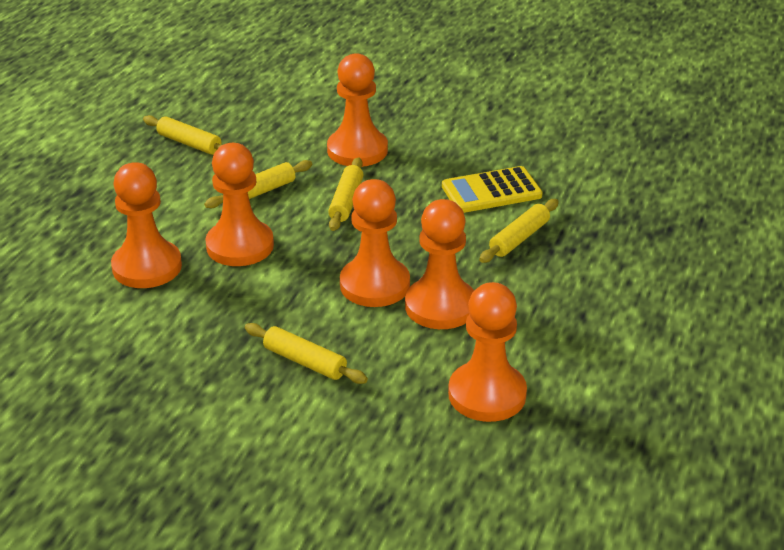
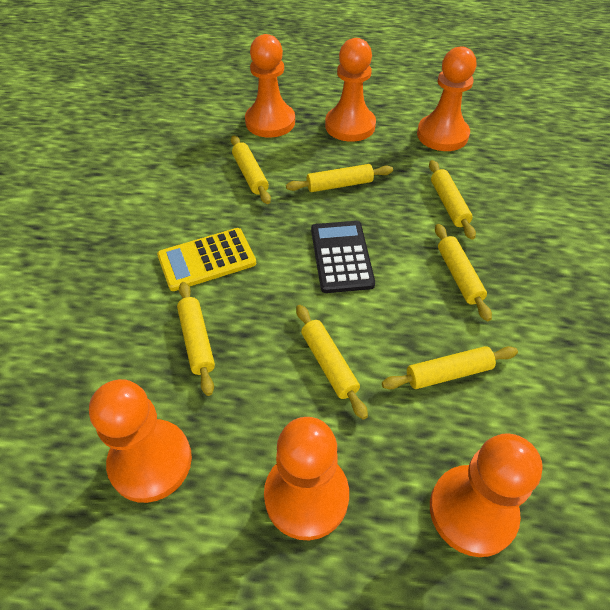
black calculator: 0 -> 1
yellow rolling pin: 5 -> 7

